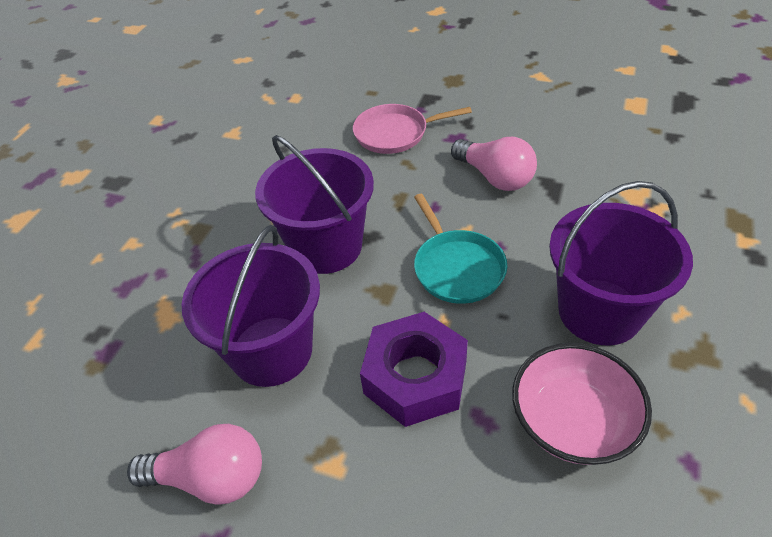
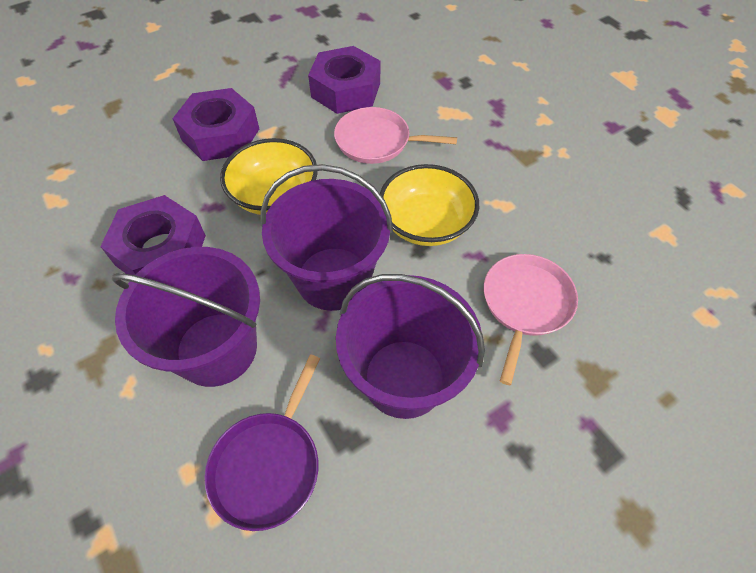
pink bowl: 1 -> 0
pink light bulb: 2 -> 0
pink pan: 1 -> 2
purple nut: 1 -> 3
purple pan: 0 -> 1
turquoise pan: 1 -> 0
yellow bowl: 0 -> 2

